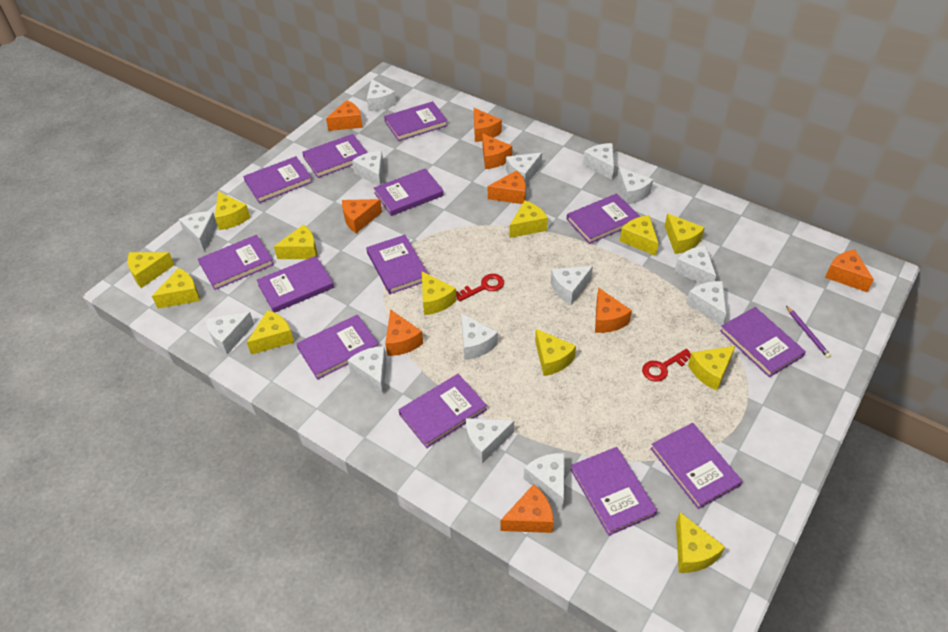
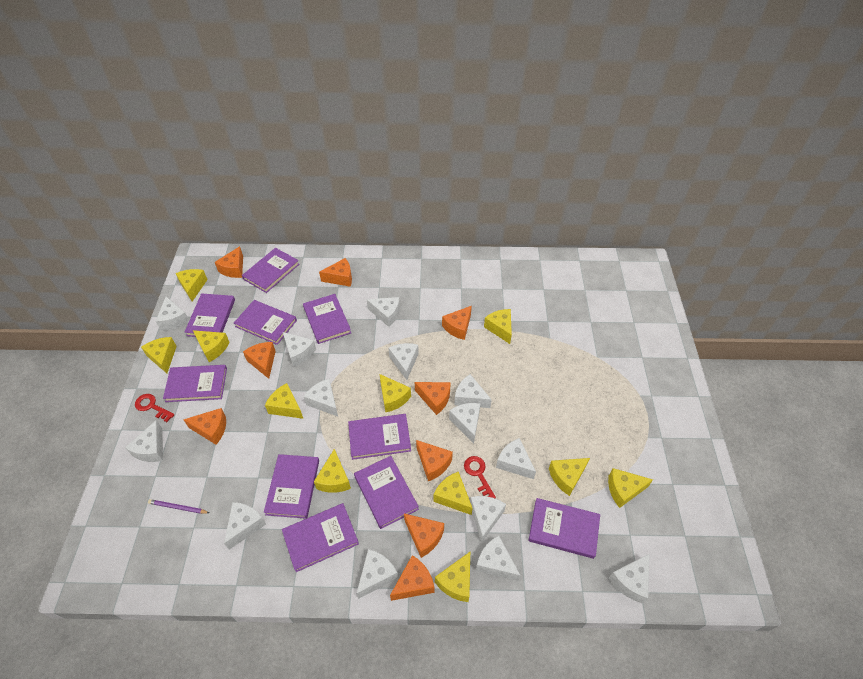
purple book: 13 -> 10
yellow cheese: 12 -> 11

